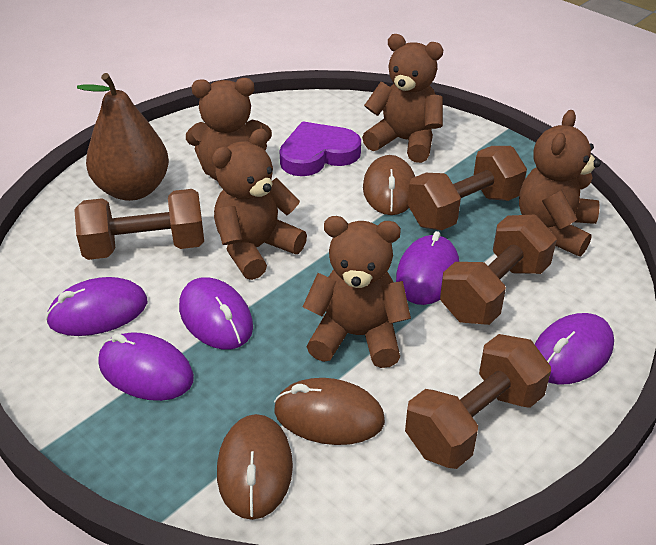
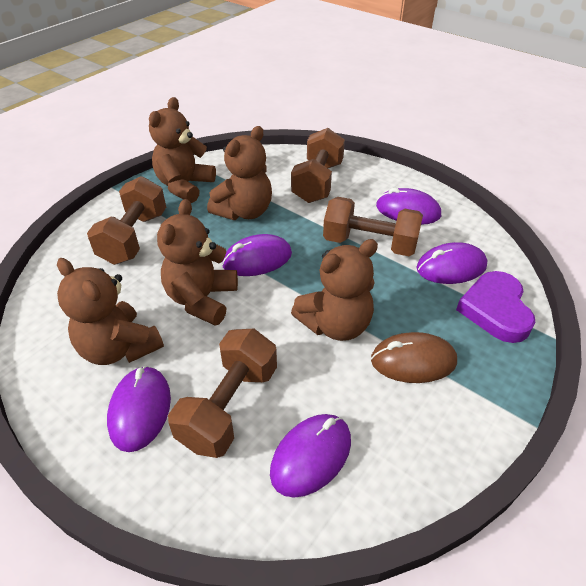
brown mouse: 3 -> 1
brown pear: 1 -> 0

